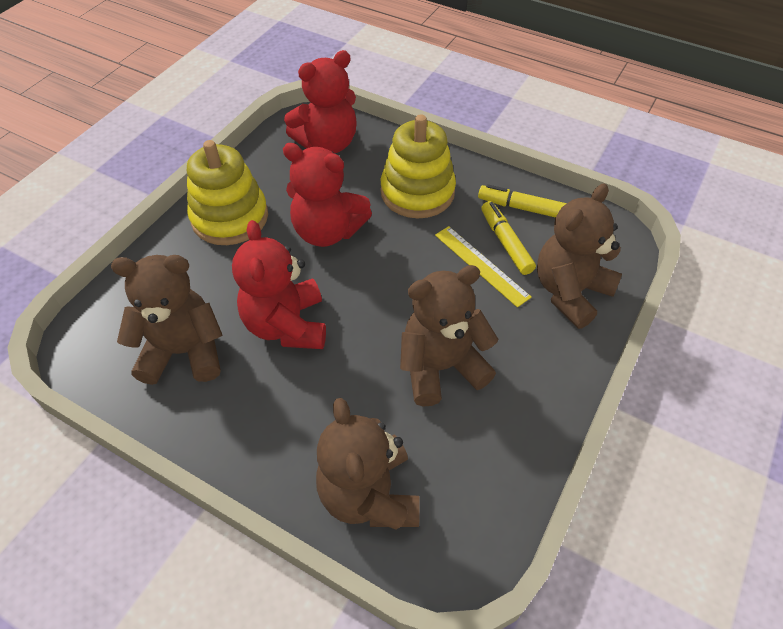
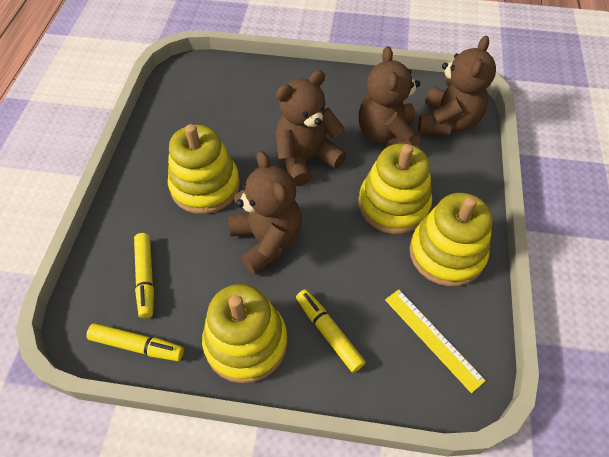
red teddy bear: 3 -> 0
yellow marker: 2 -> 3
yellow stacking toy: 2 -> 4

